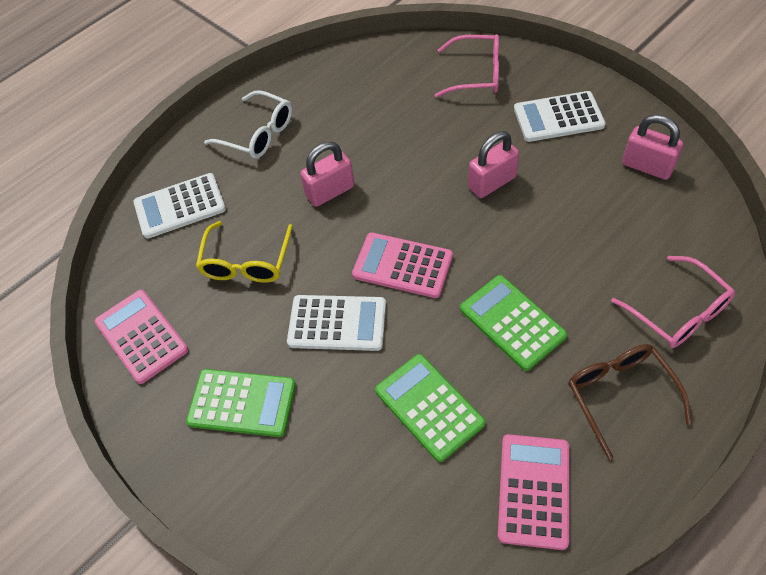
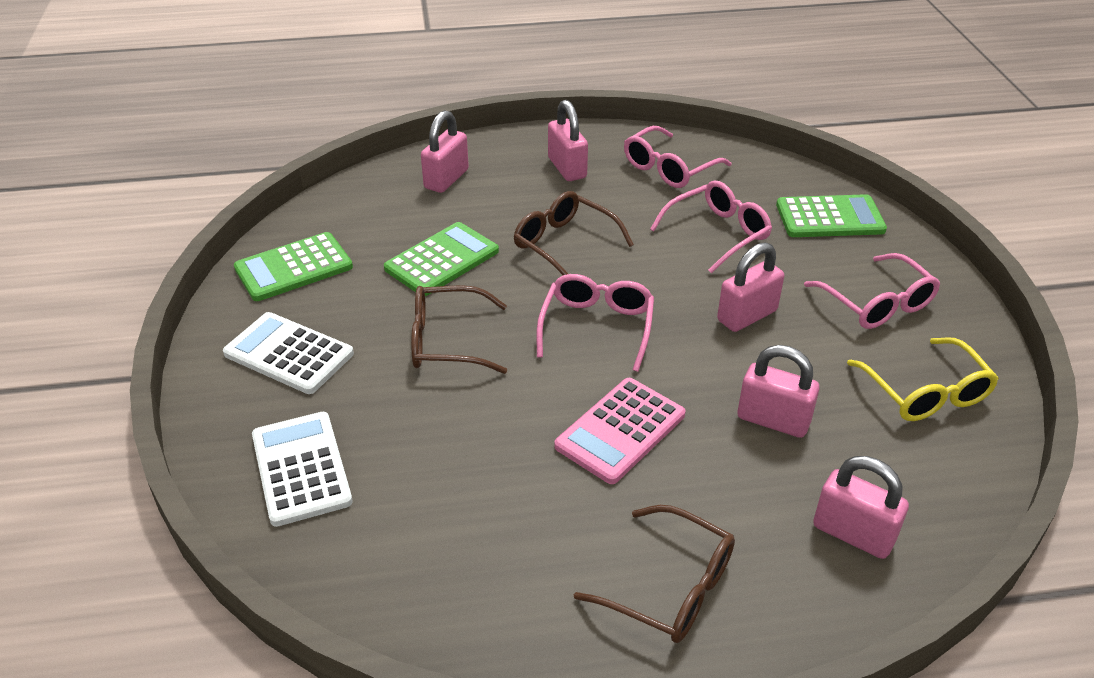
brown glasses: 1 -> 3
pink calculator: 3 -> 1
pink glasses: 2 -> 4
pink padlock: 3 -> 5
white calculator: 3 -> 2
white glasses: 1 -> 0

